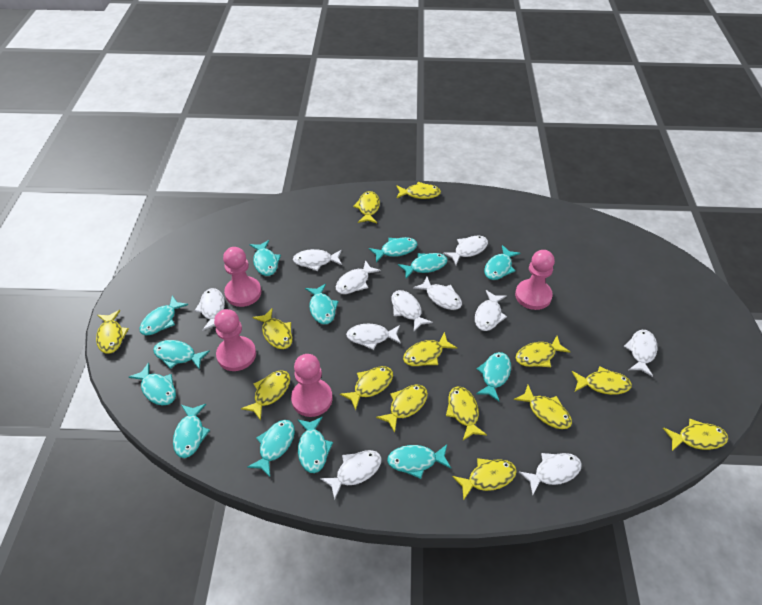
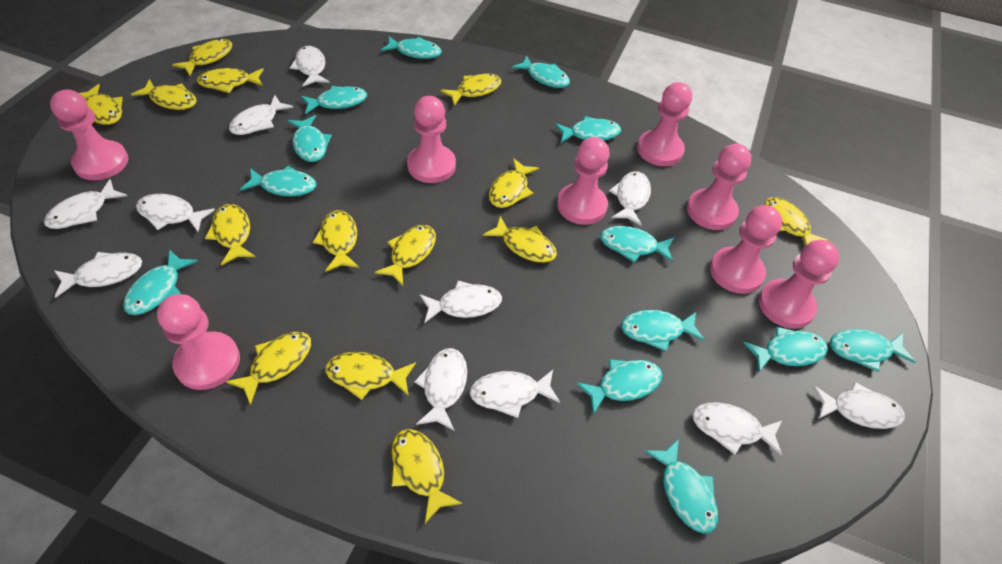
pink pawn: 4 -> 8

